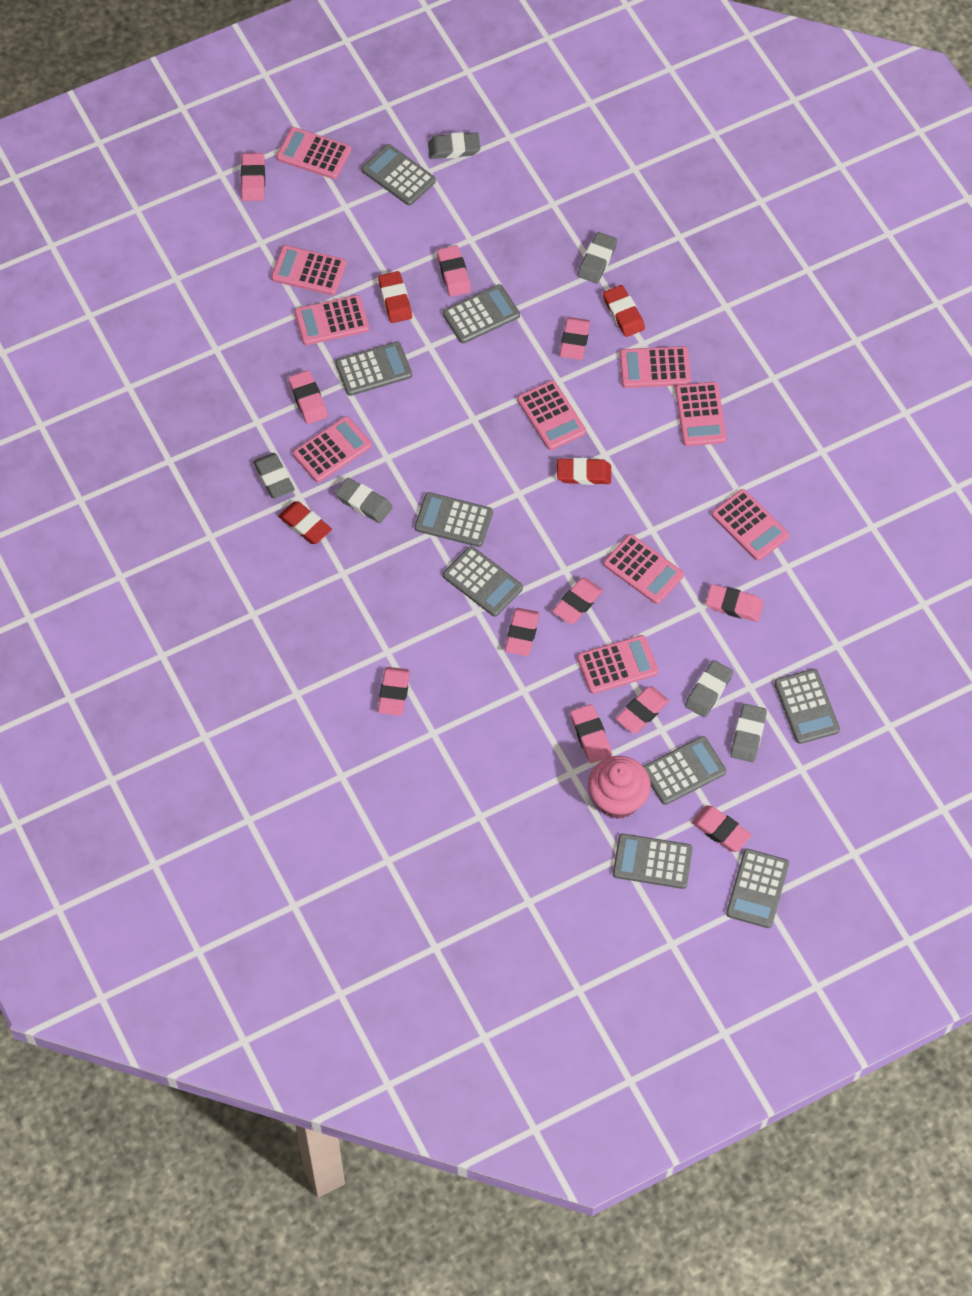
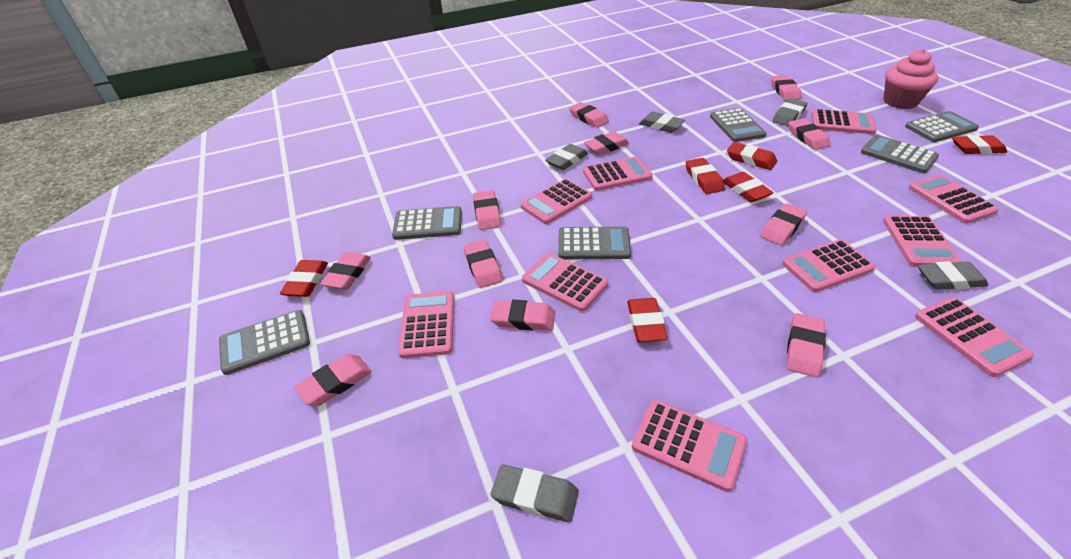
grey calculator: 9 -> 6
grey eraser: 6 -> 5
red eraser: 4 -> 6

